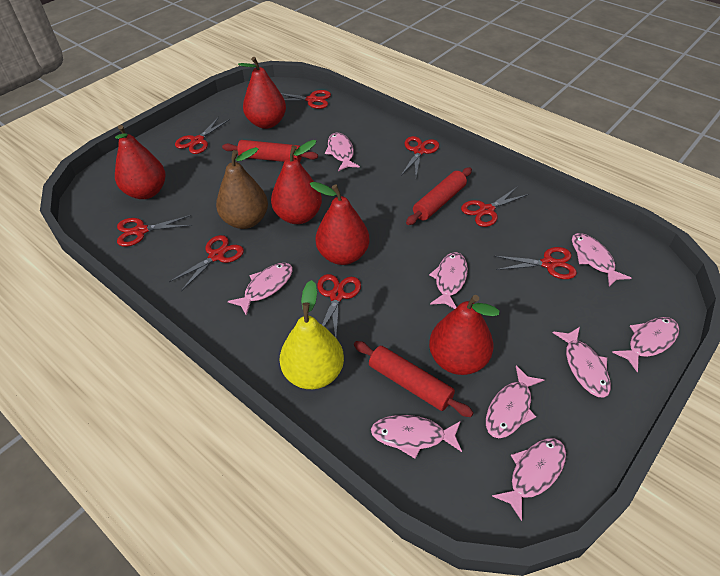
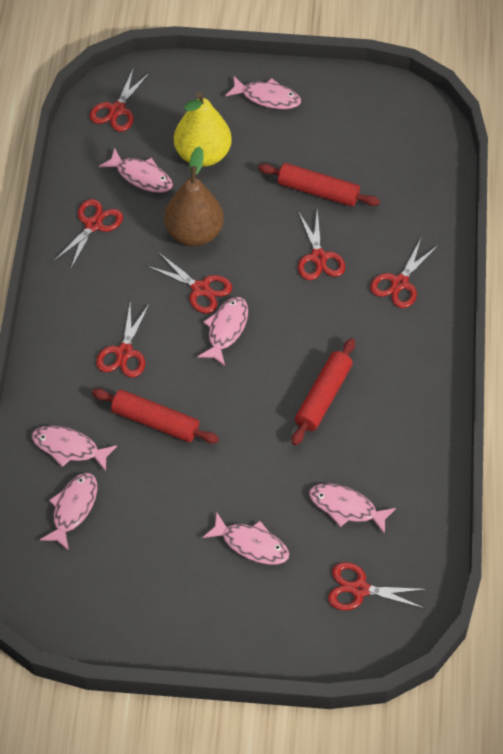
pink fish: 9 -> 7
red pear: 5 -> 0
red scissors: 8 -> 7

